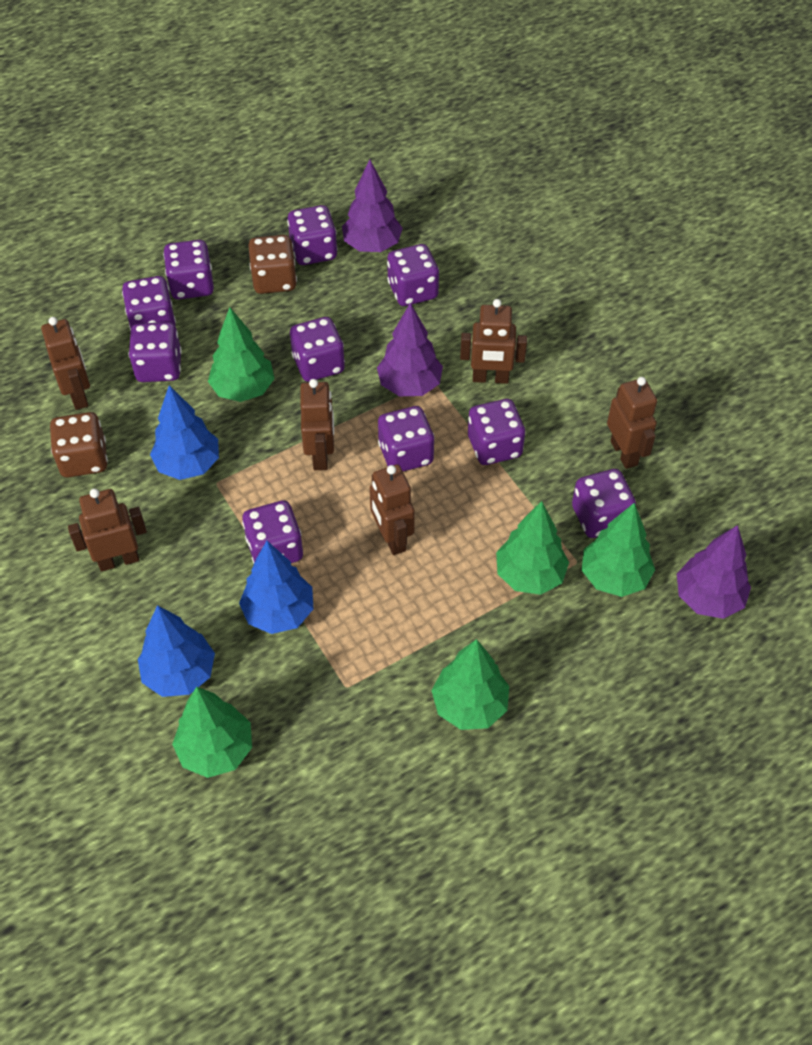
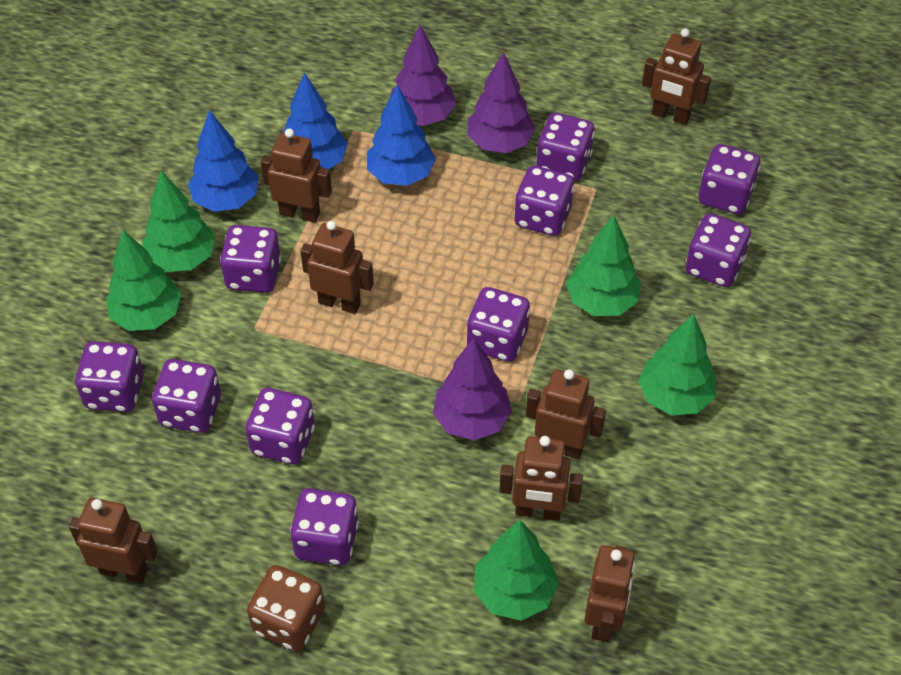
brown dice: 2 -> 1
brown robot: 6 -> 7

